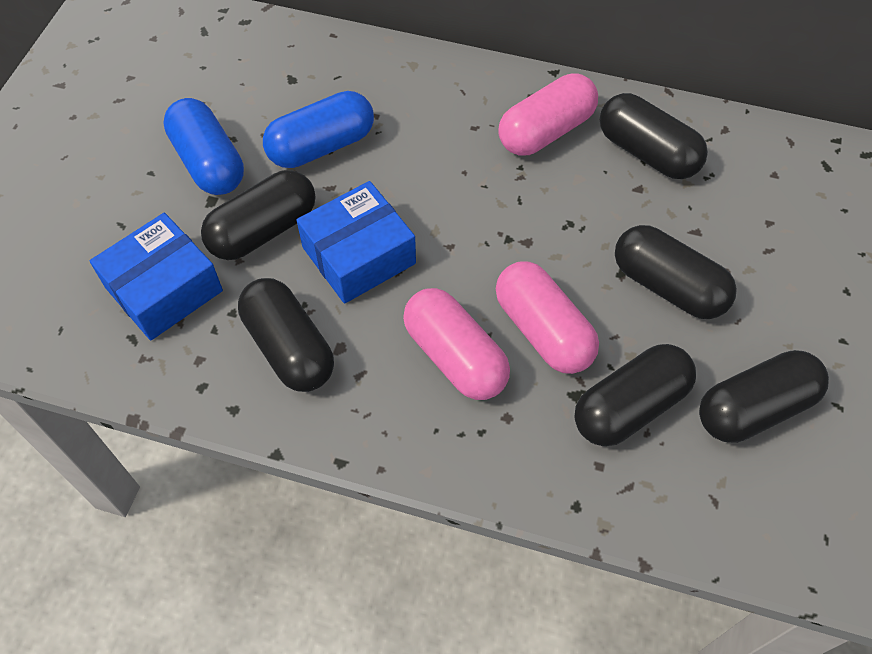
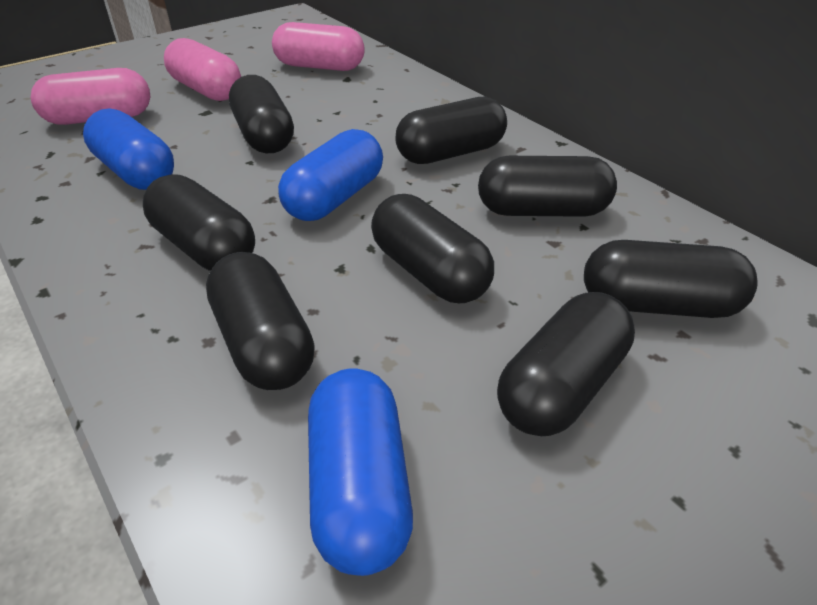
black capsule: 6 -> 8
blue box: 2 -> 0
blue capsule: 2 -> 3

